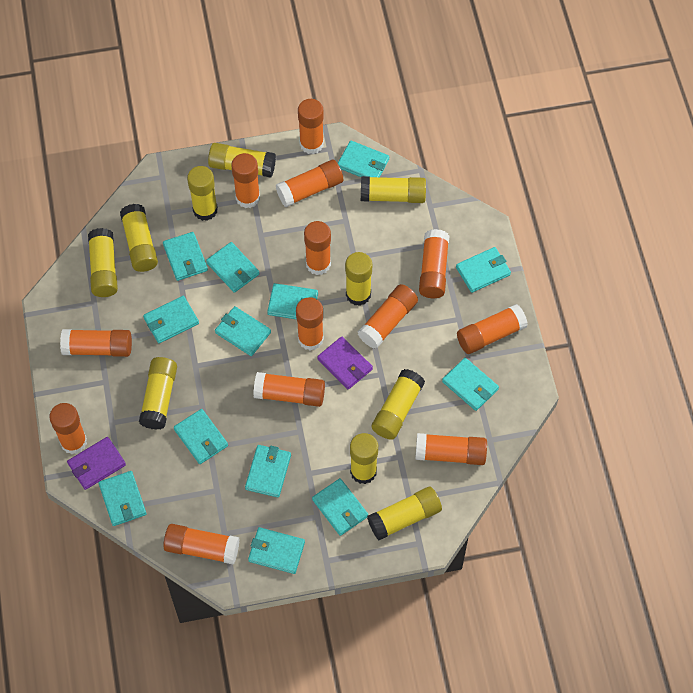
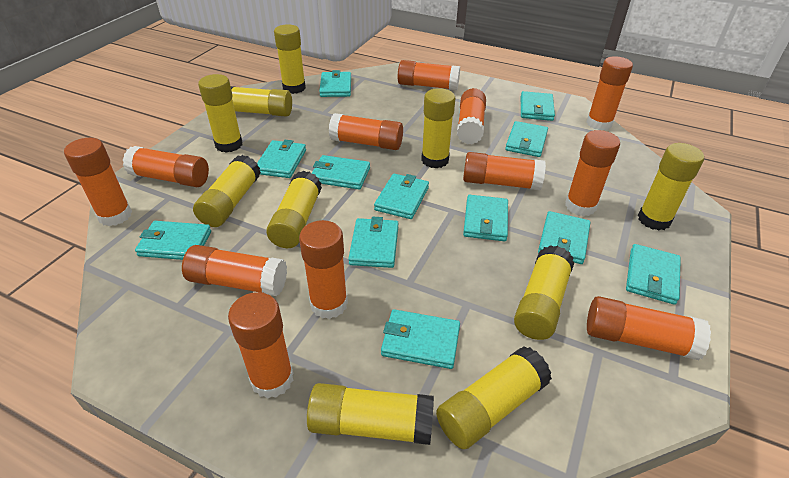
orange glue stick: 13 -> 12
purple wallet: 2 -> 0
turquoise wallet: 13 -> 12

